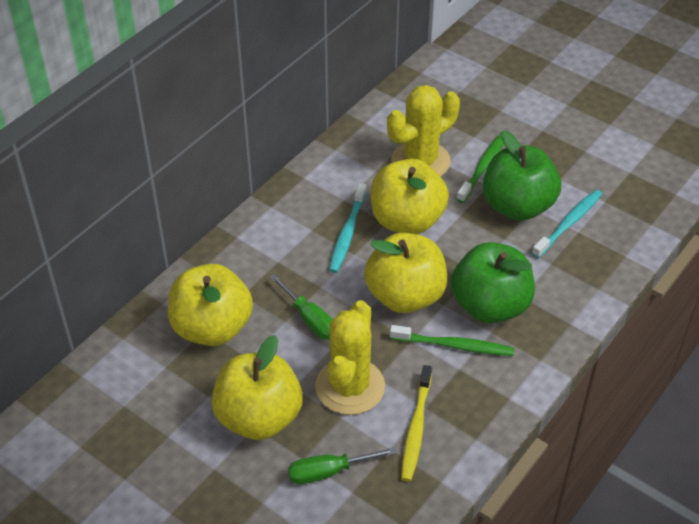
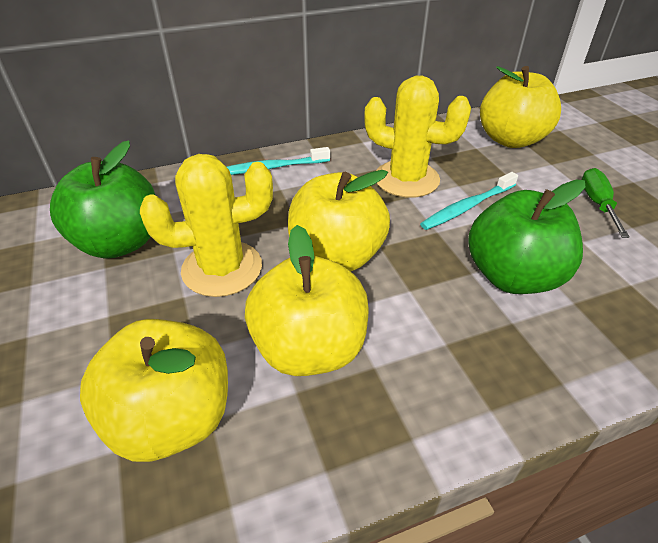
green screwdriver: 2 -> 1
green toothbrush: 2 -> 0
yellow toothbrush: 1 -> 0

